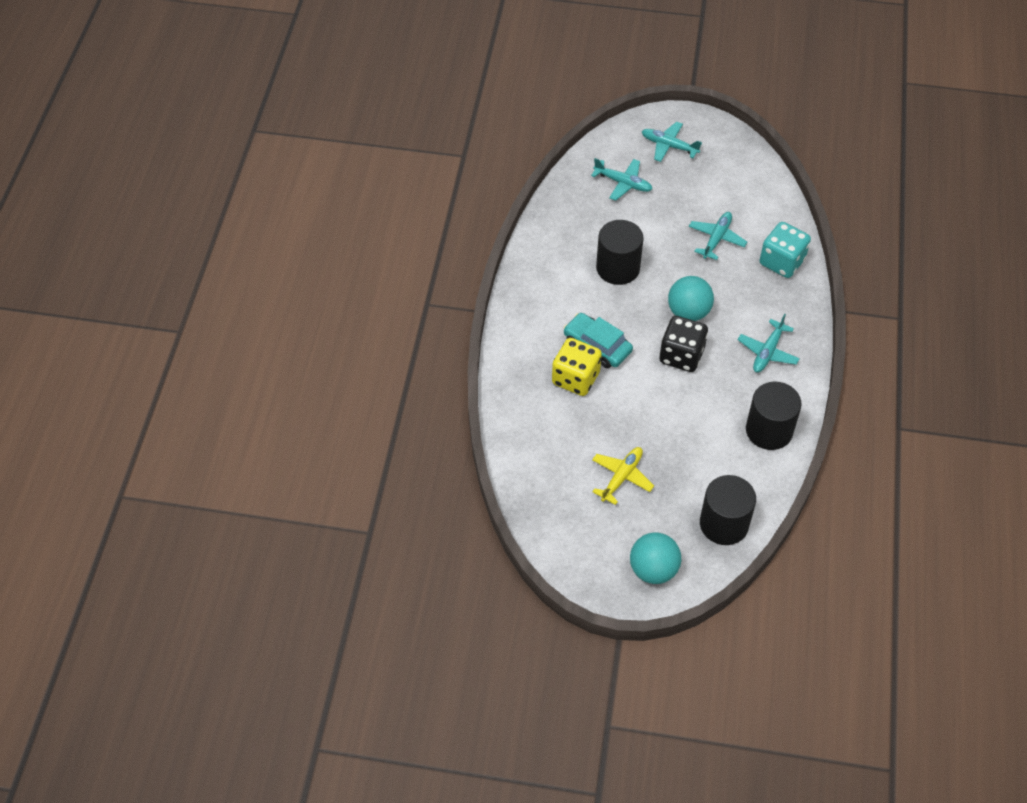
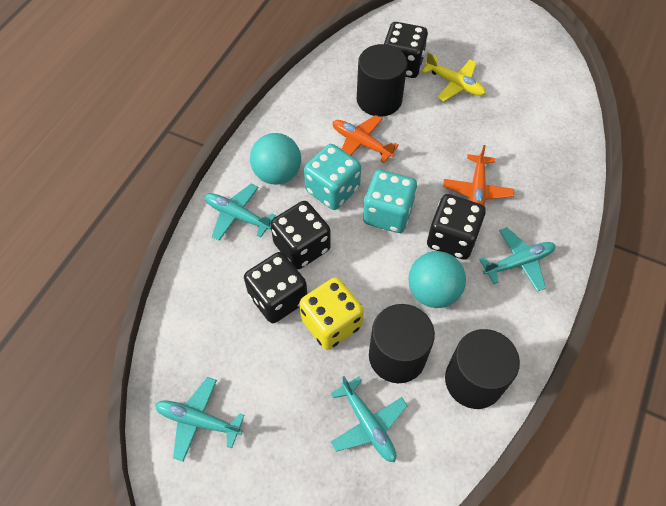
black dice: 1 -> 4
orange plane: 0 -> 2
turquoise car: 1 -> 0
turquoise dice: 1 -> 2

